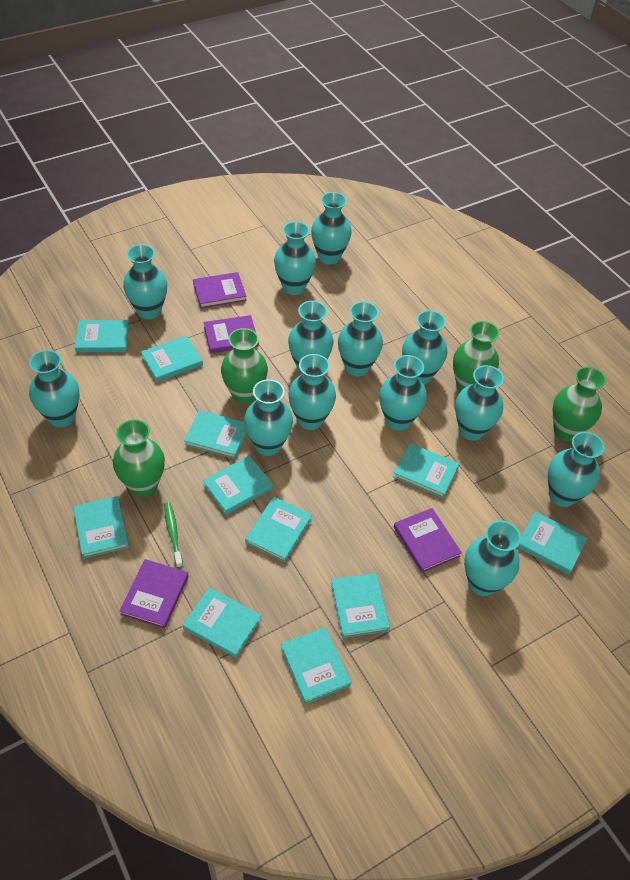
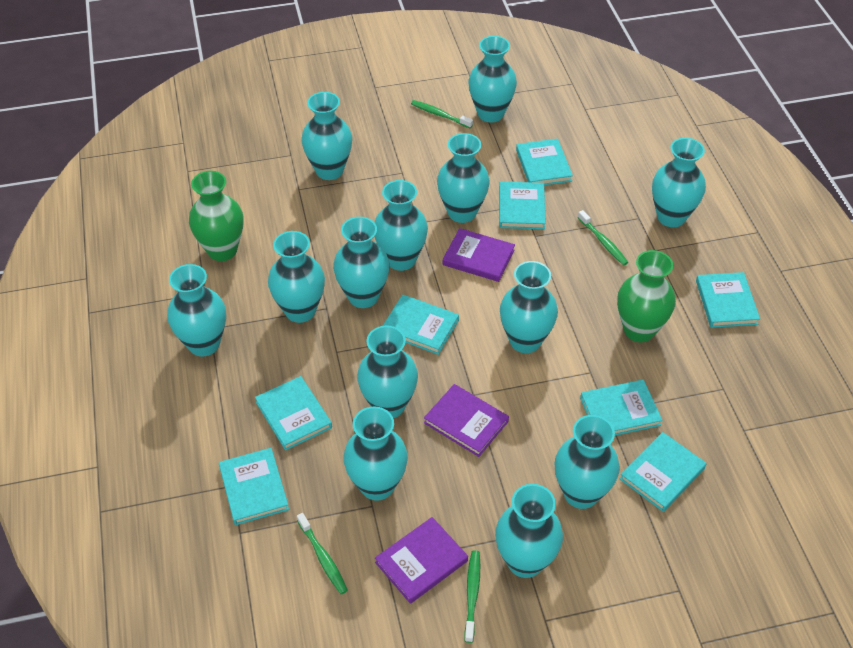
green toothbrush: 1 -> 4
green vase: 4 -> 2
purple book: 4 -> 3
turquoise book: 11 -> 8

